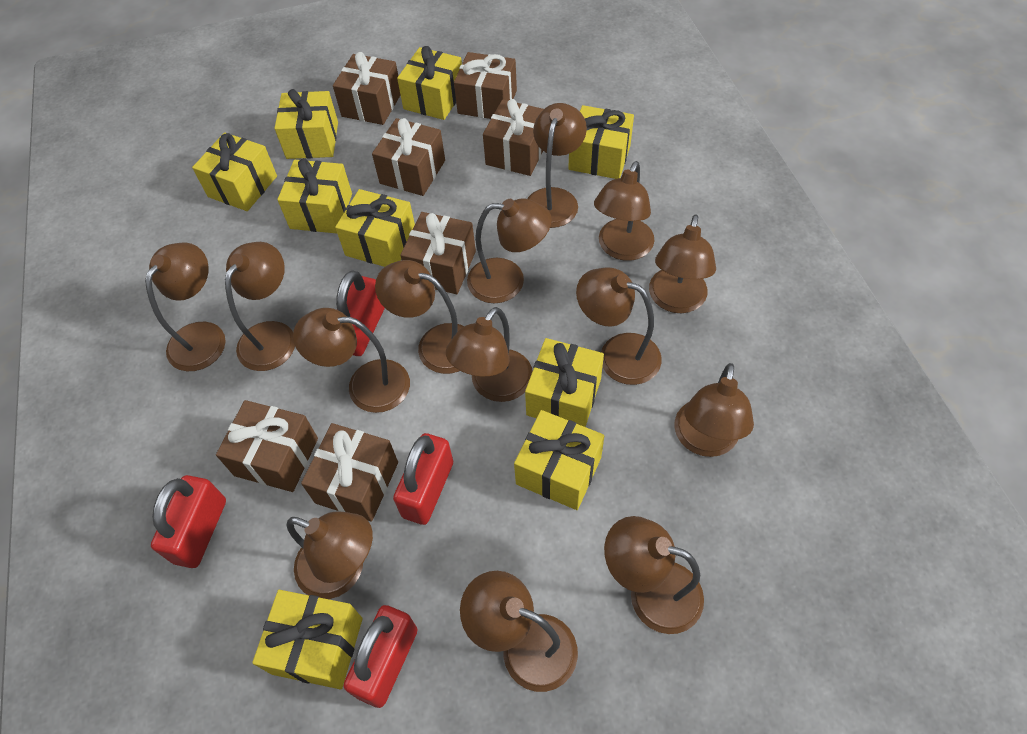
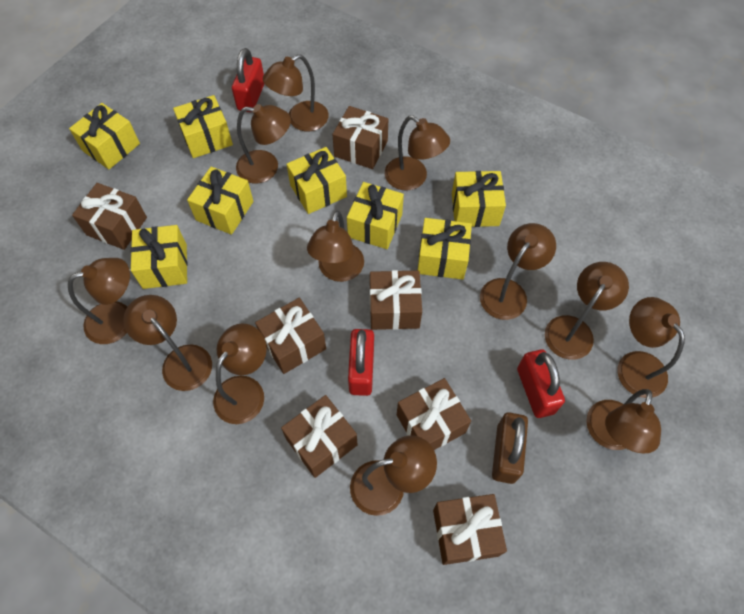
brown lamp: 14 -> 12
brown padlock: 0 -> 1
red padlock: 4 -> 3
yellow gift: 9 -> 8

